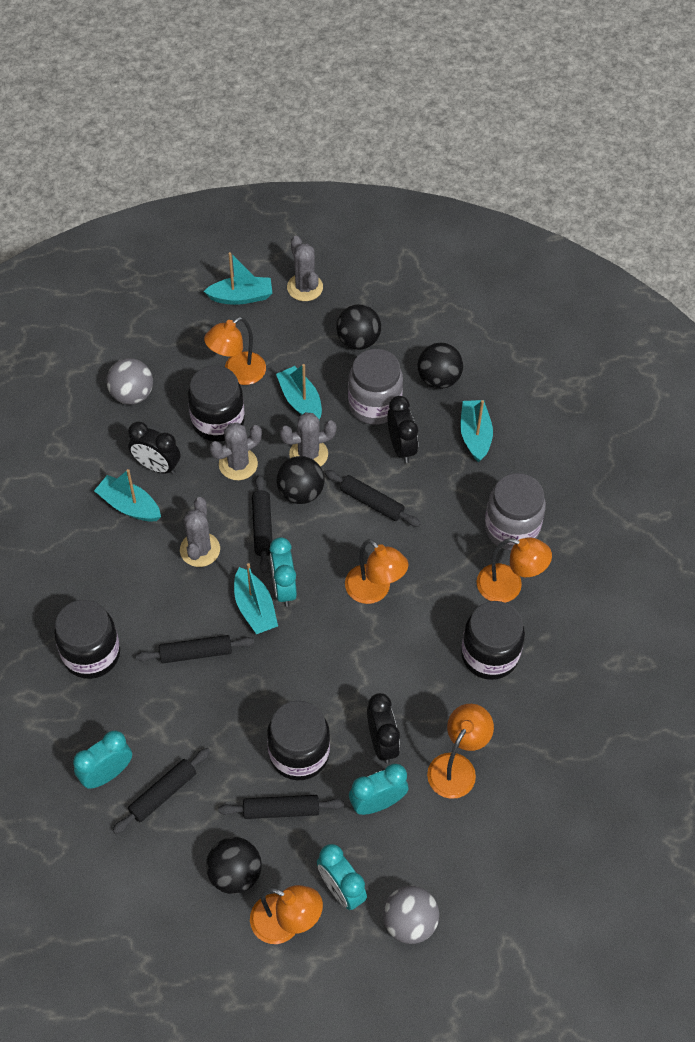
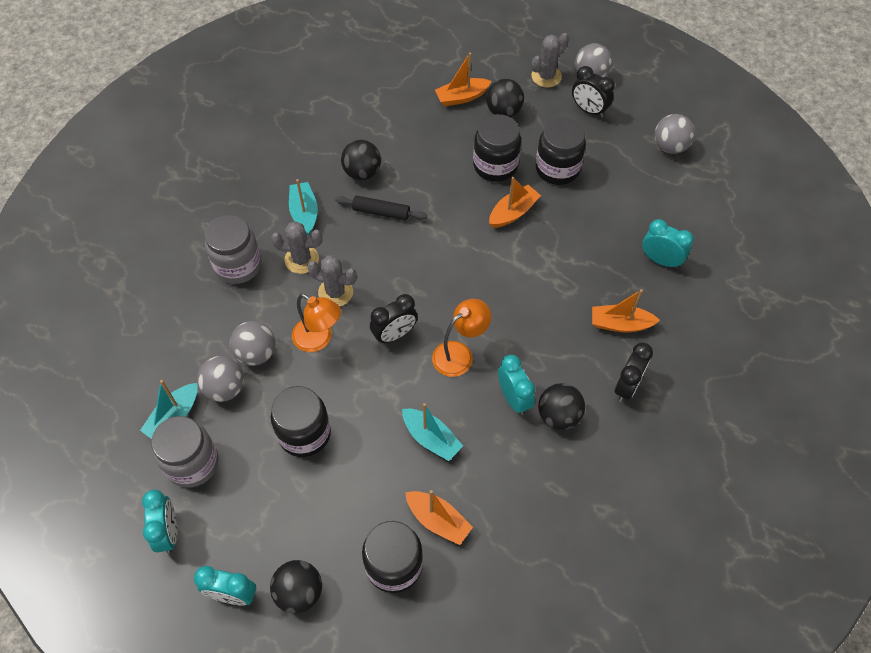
black rolling pin: 5 -> 1
grey ball: 2 -> 4
grey cactus: 4 -> 3
orange boat: 0 -> 4
orange lamp: 5 -> 2
turquoise boat: 5 -> 3

